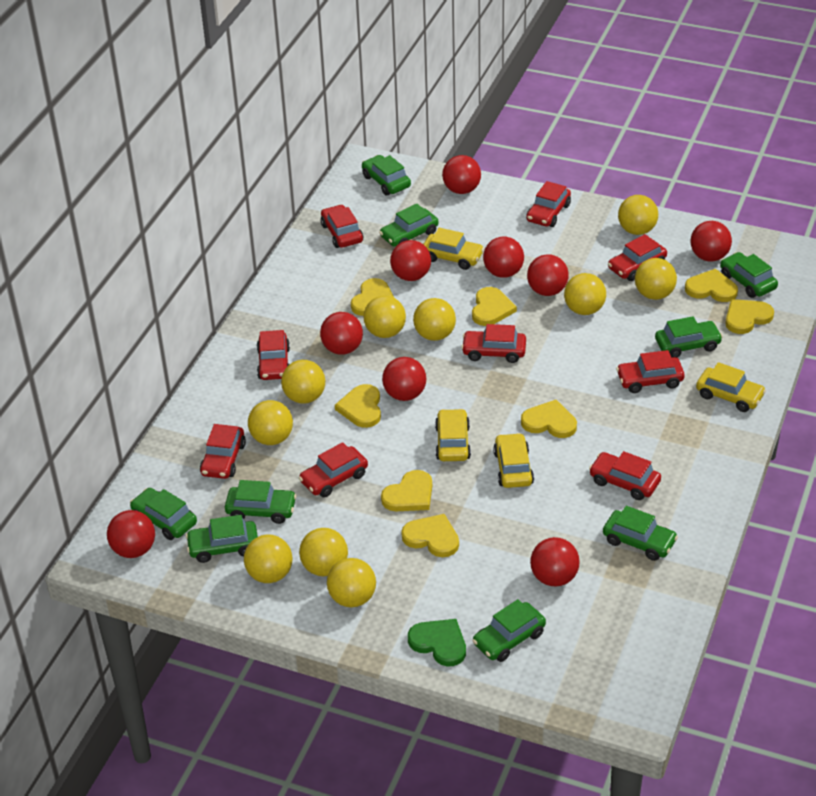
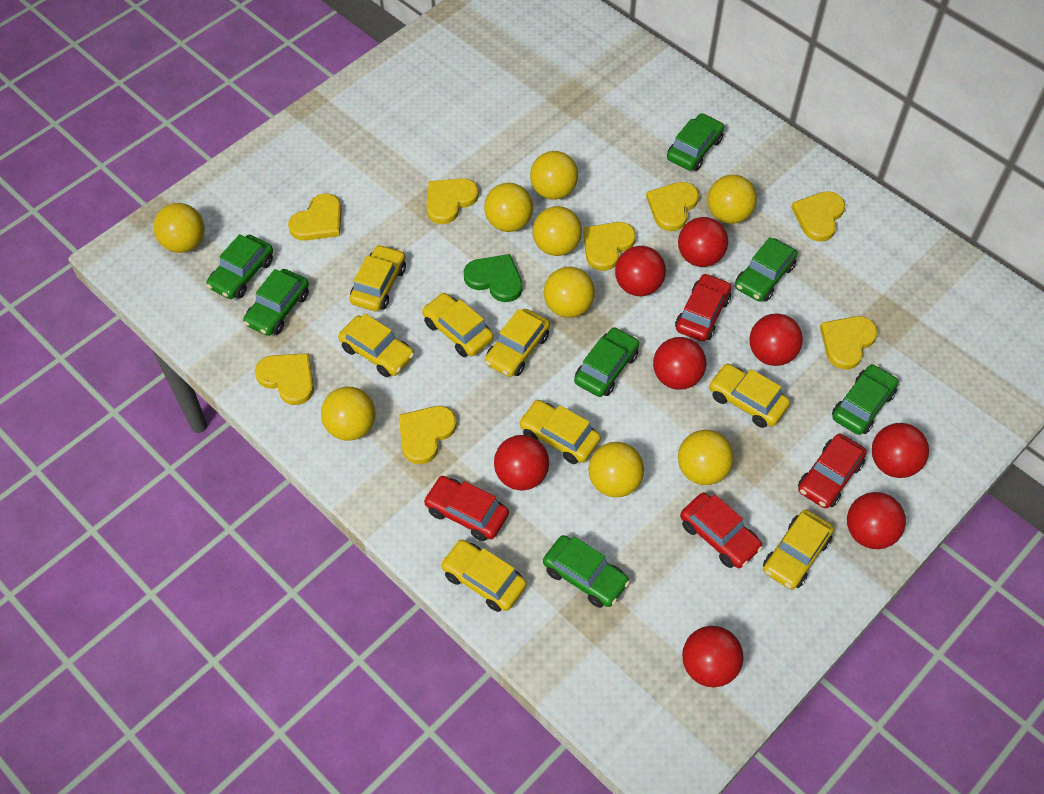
green car: 9 -> 7
red ball: 9 -> 8
red car: 9 -> 4
yellow ball: 10 -> 9
yellow car: 4 -> 8

